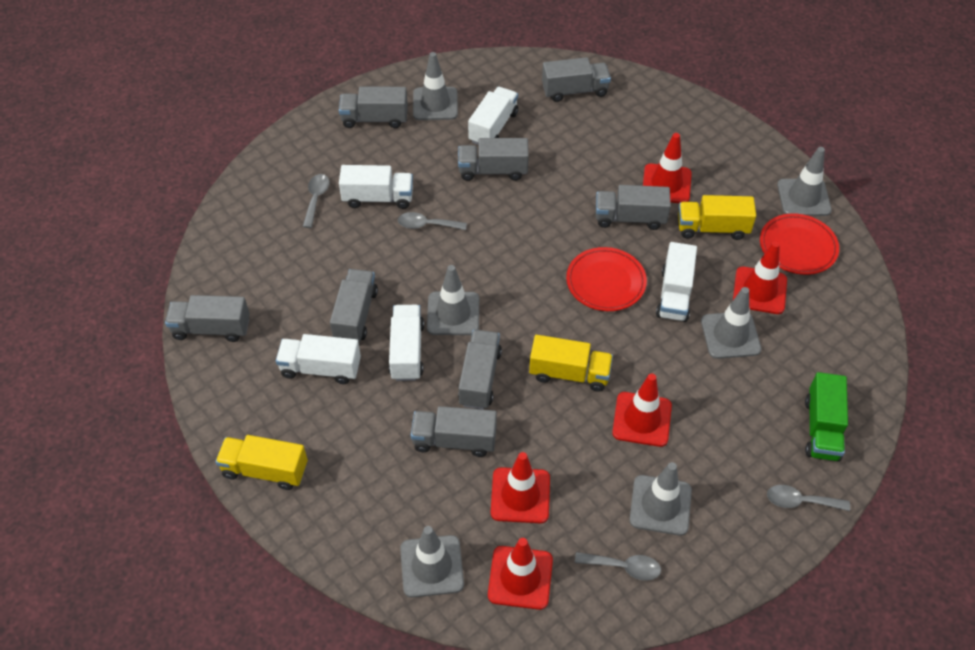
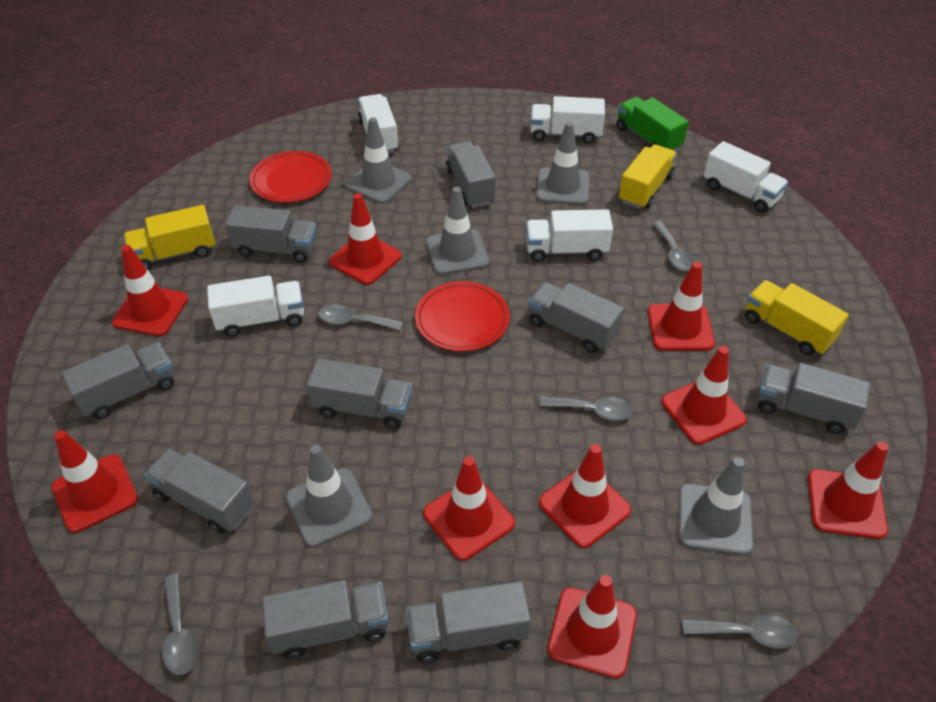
grey spoon: 4 -> 5
grey traffic cone: 6 -> 5
grey truck: 8 -> 9
red traffic cone: 5 -> 9

